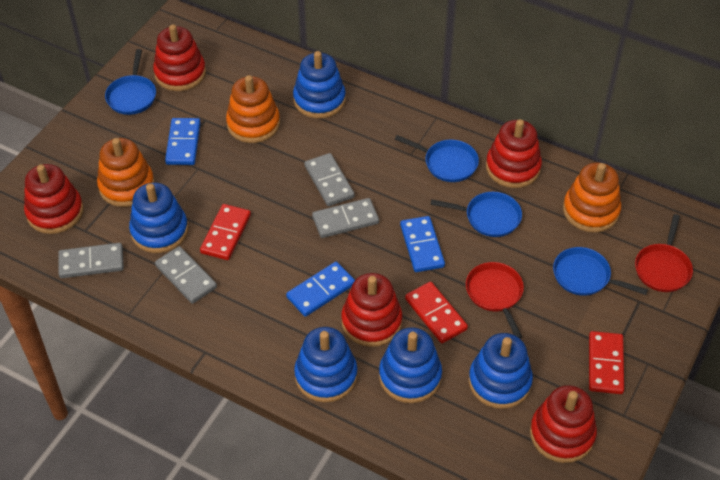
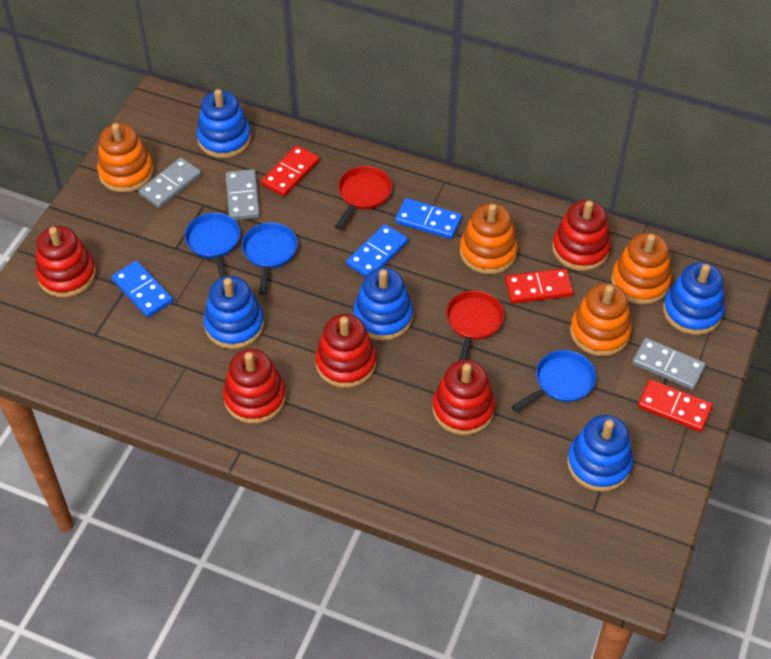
blue pan: 4 -> 3
grey domino: 4 -> 3
orange stacking toy: 3 -> 4

